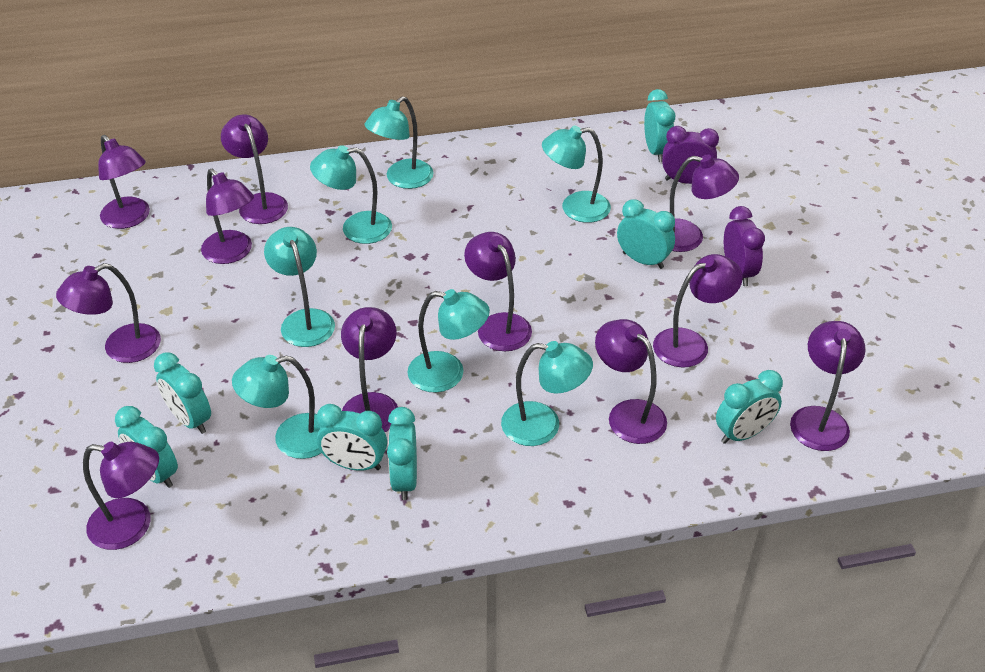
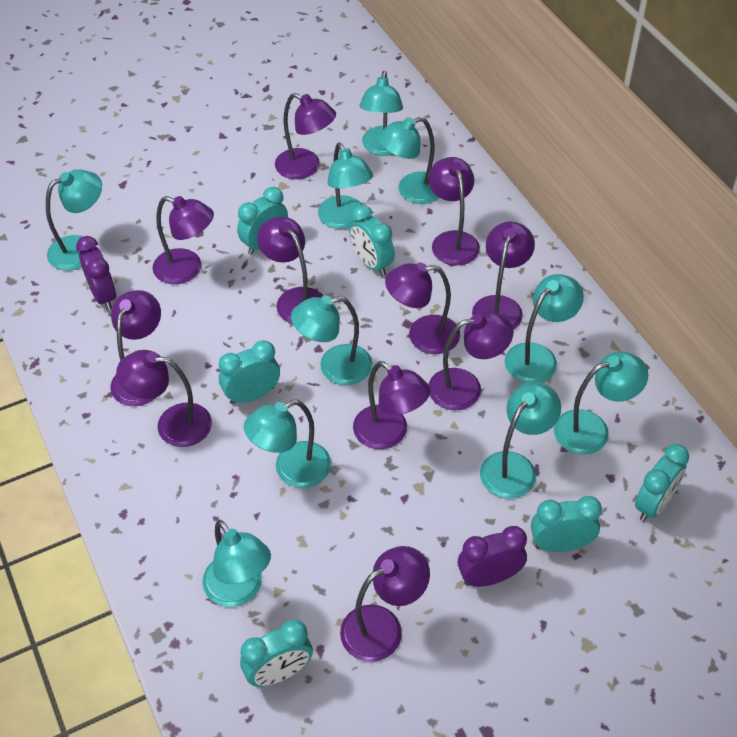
turquoise clock: 7 -> 6
turquoise lamp: 7 -> 10

